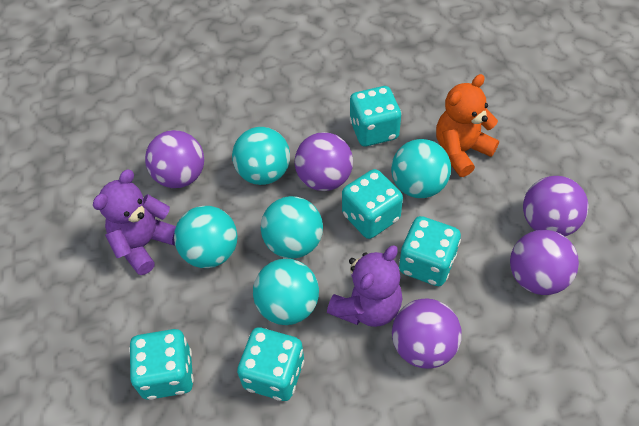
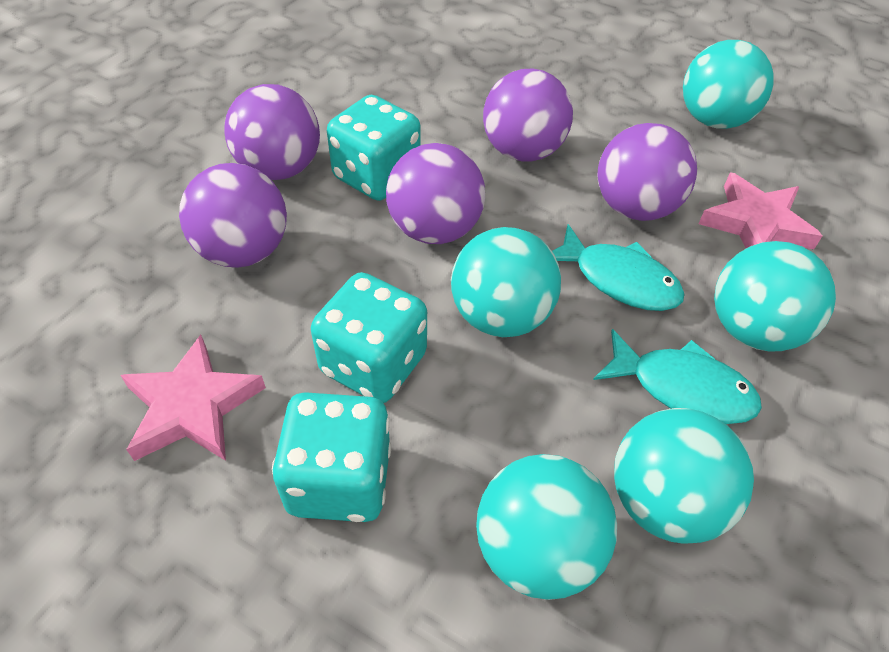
orange teddy bear: 1 -> 0
pink star: 0 -> 2
purple teddy bear: 2 -> 0
turquoise dice: 5 -> 3
turquoise fish: 0 -> 2

